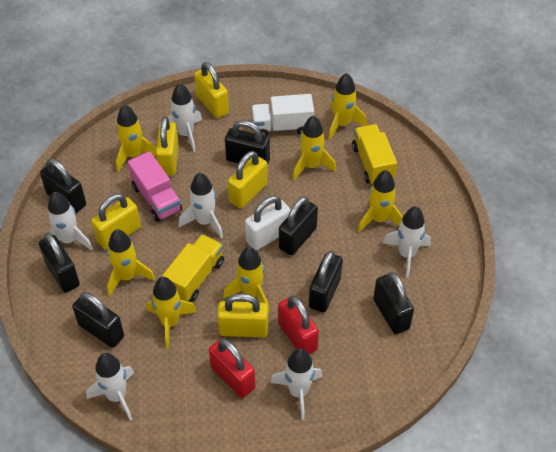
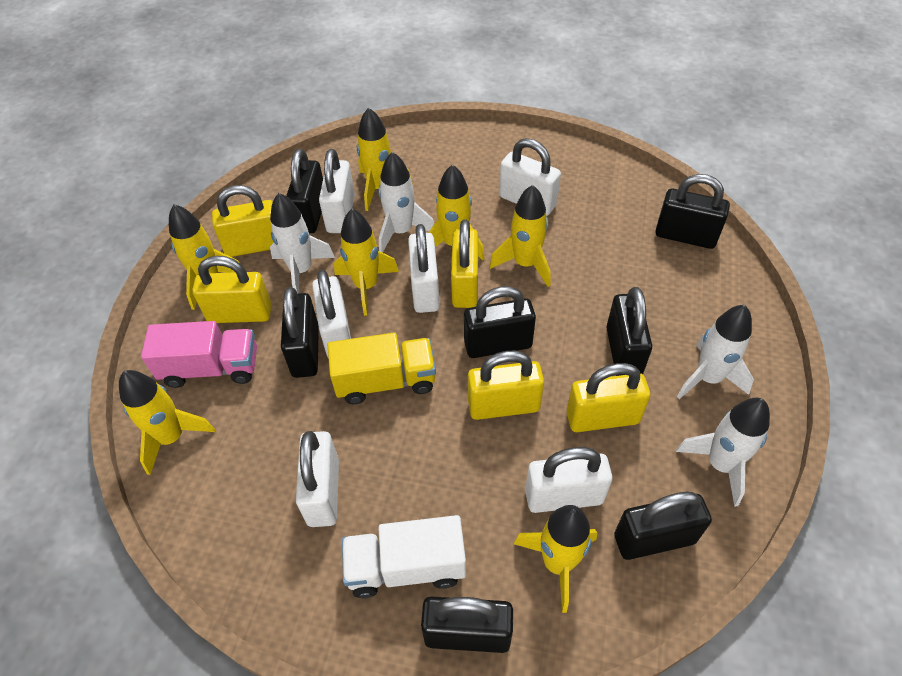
red padlock: 2 -> 0
white padlock: 1 -> 6
white rocket: 6 -> 4
yellow truck: 2 -> 1

